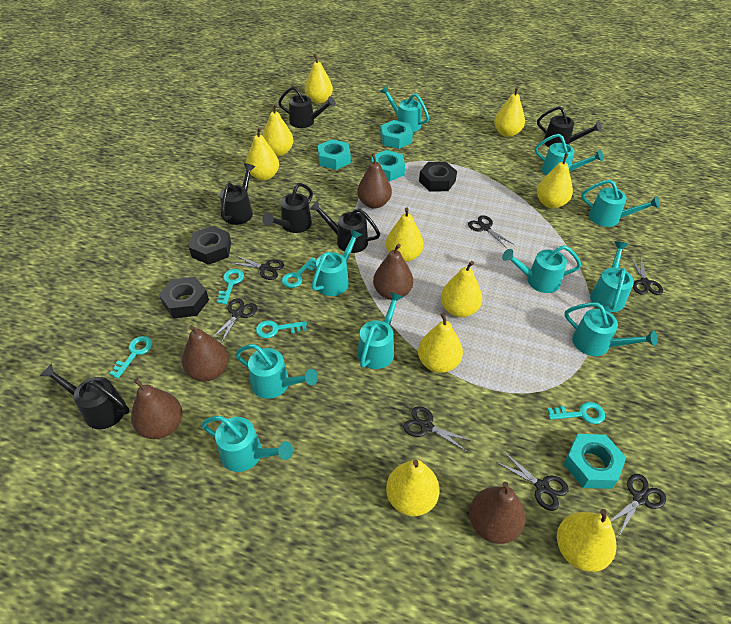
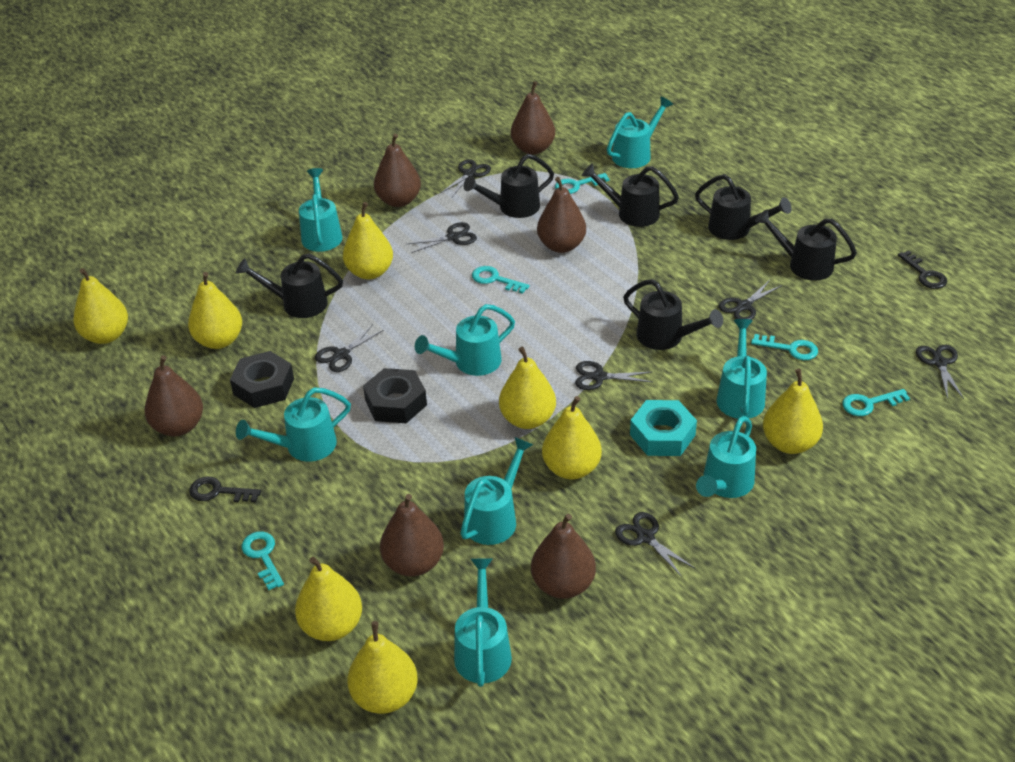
black key: 0 -> 2
black nut: 3 -> 2
brown pear: 5 -> 6
turquoise nut: 4 -> 1
turquoise watering can: 10 -> 8
yellow pear: 10 -> 8

